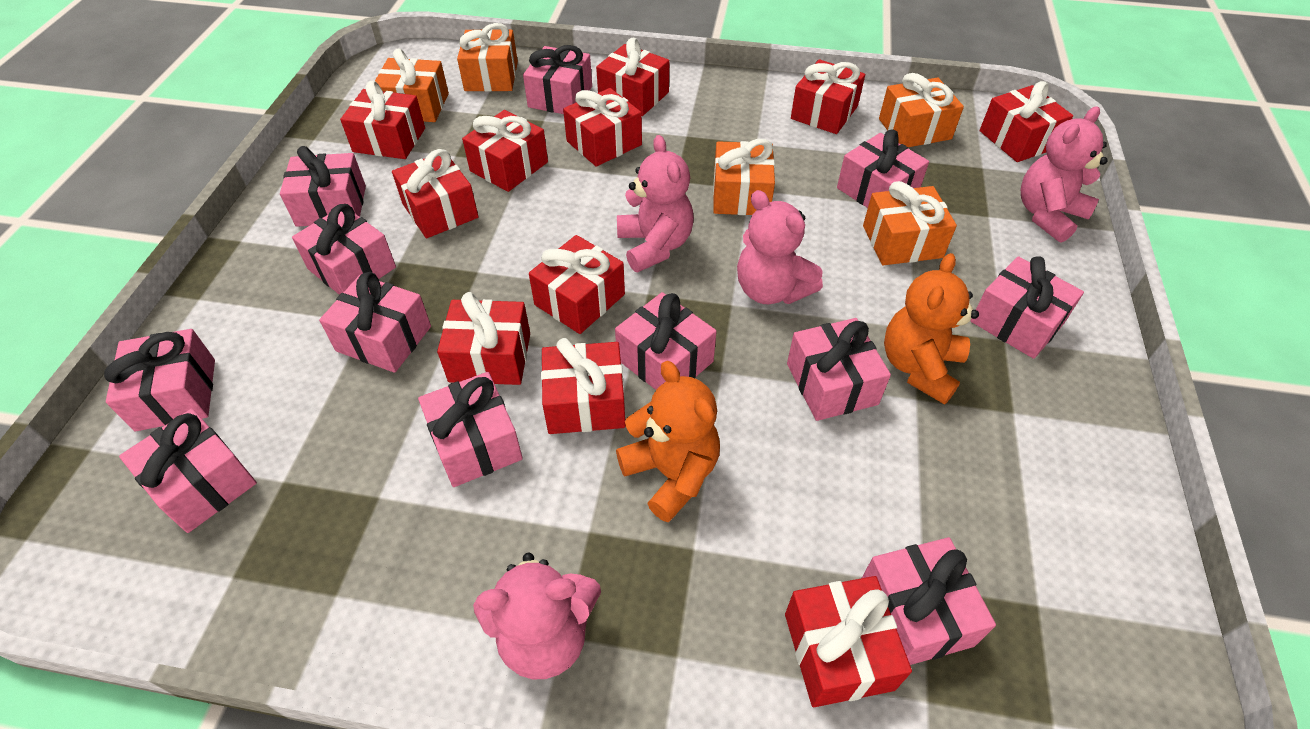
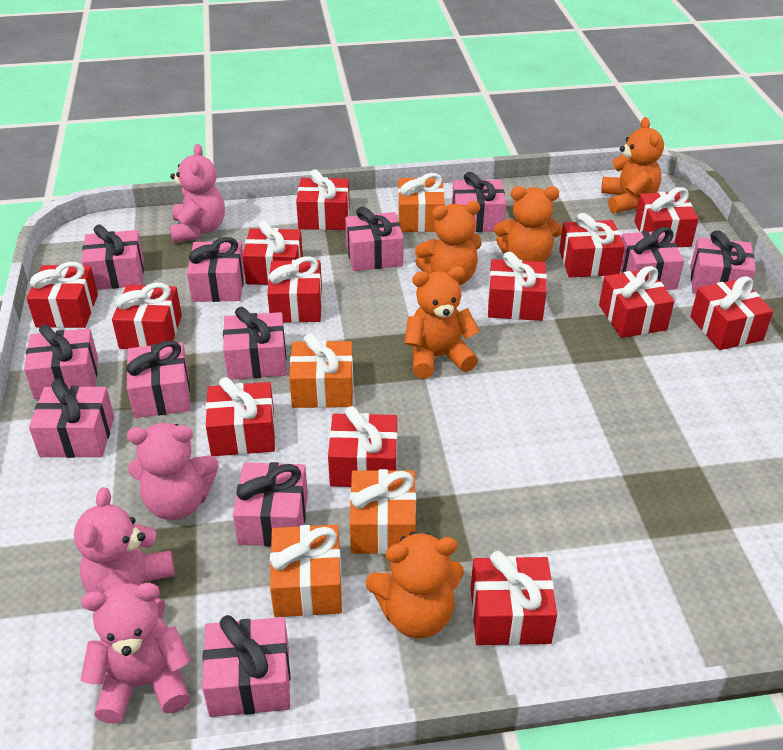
orange gift: 5 -> 4
orange teddy bear: 2 -> 5
red gift: 11 -> 13

